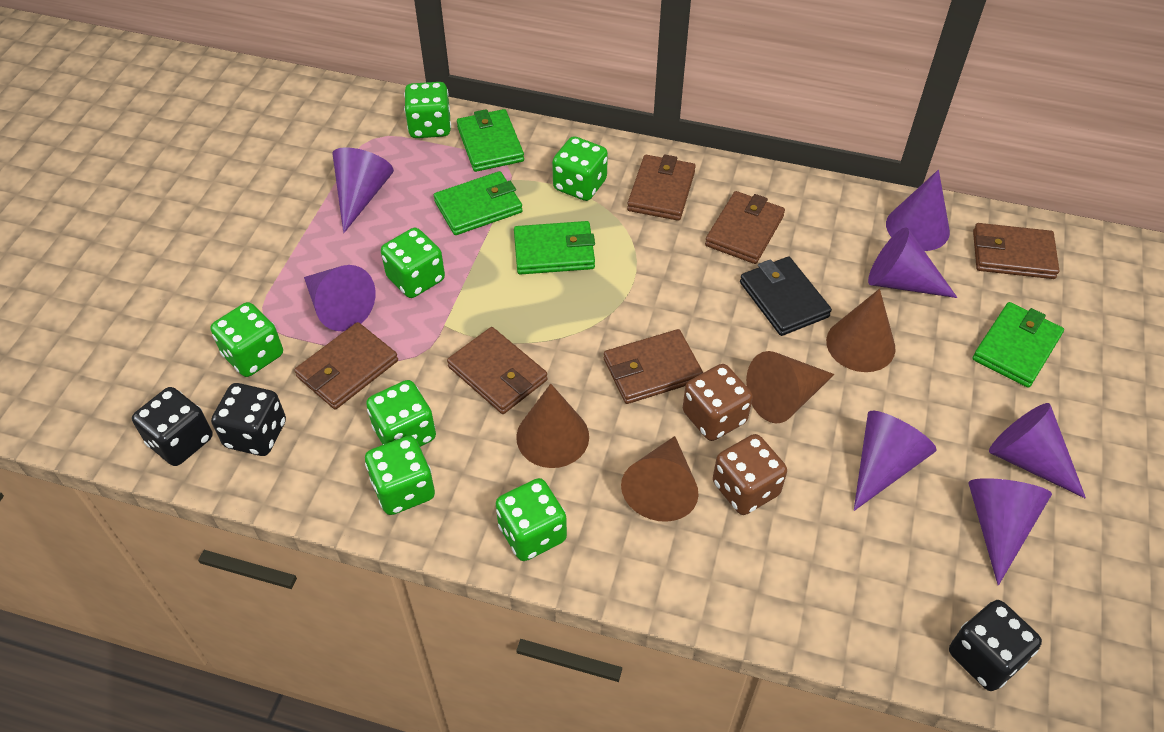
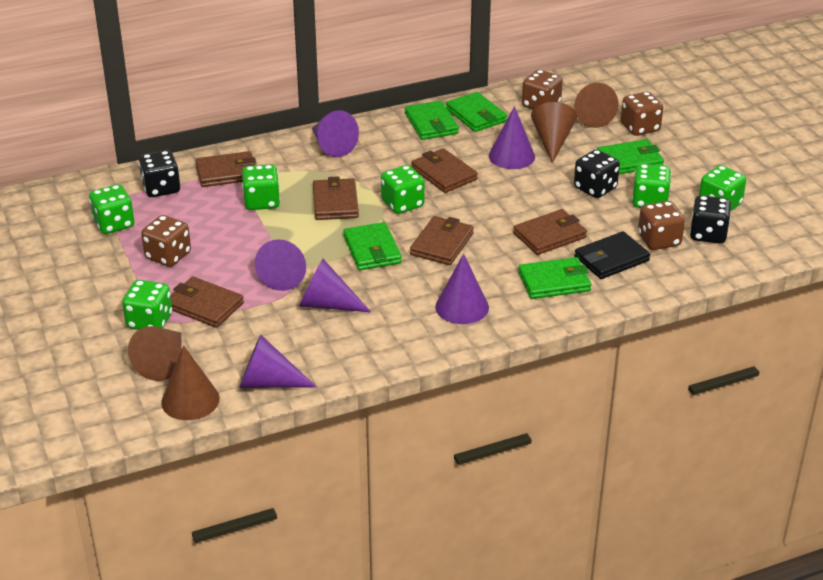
brown dice: 2 -> 4
green dice: 7 -> 6
green wallet: 4 -> 5
purple cone: 7 -> 6

